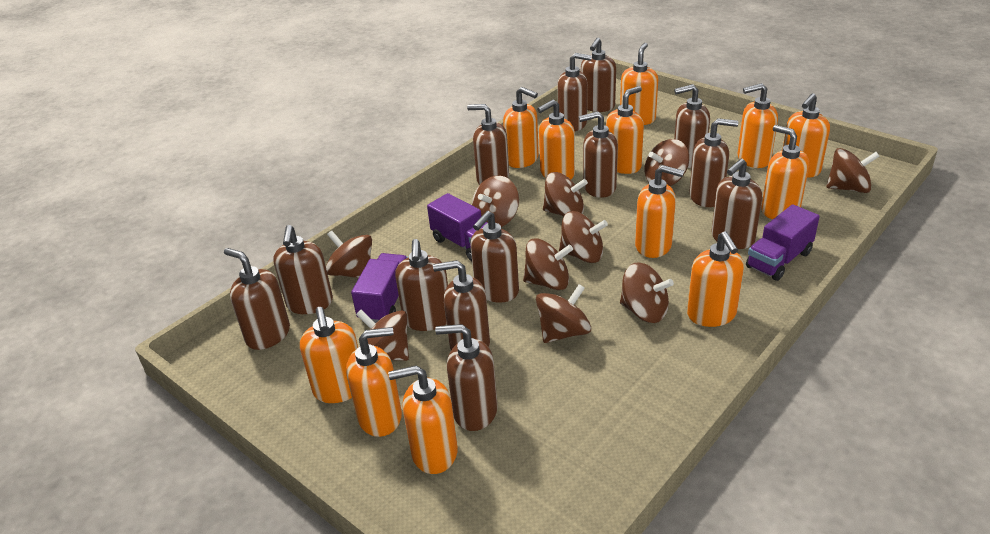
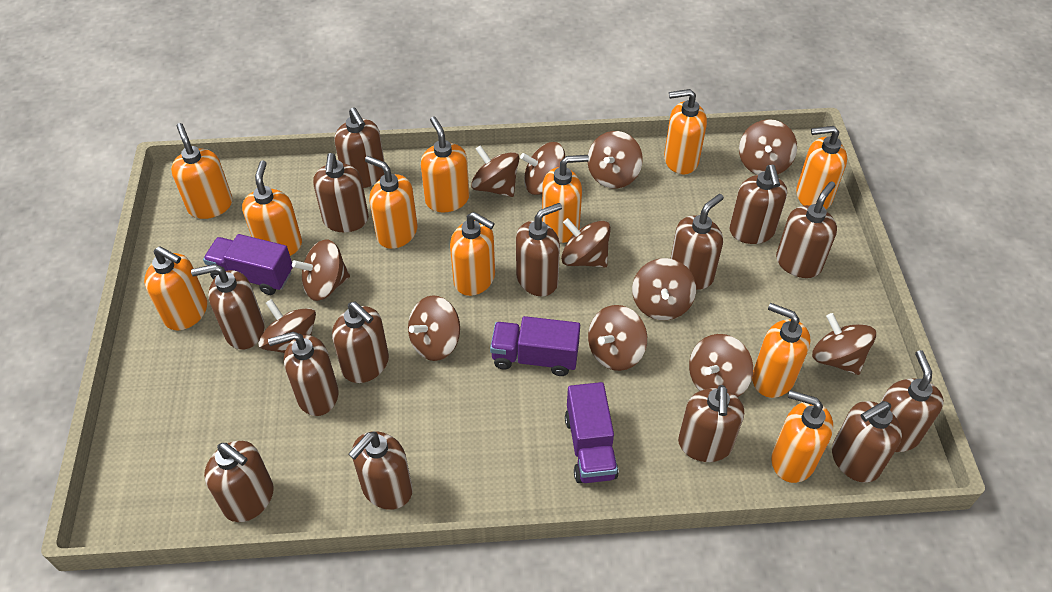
brown soap dispenser: 13 -> 14
brown spinning top: 10 -> 12
orange soap dispenser: 12 -> 11

